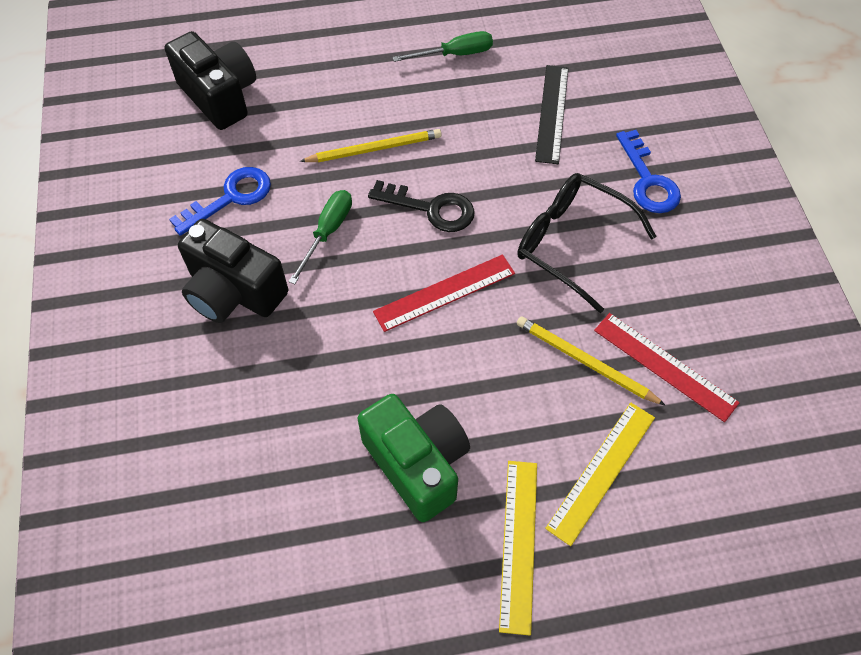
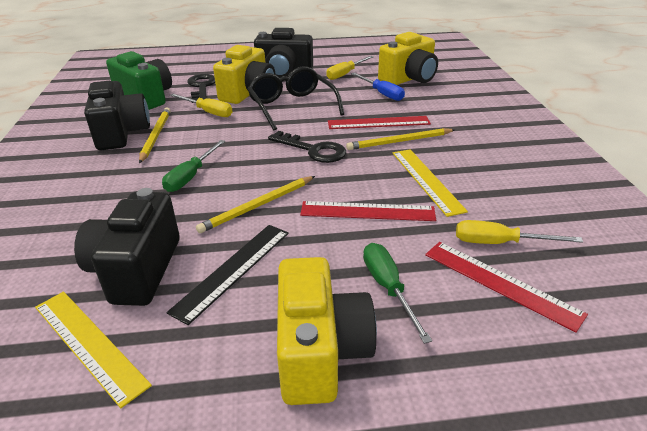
black camera: 2 -> 3
black key: 1 -> 2
blue key: 2 -> 0
blue screwdriver: 0 -> 1
red ruler: 2 -> 3
yellow camera: 0 -> 3
yellow pencil: 2 -> 3
yellow screwdriver: 0 -> 3

